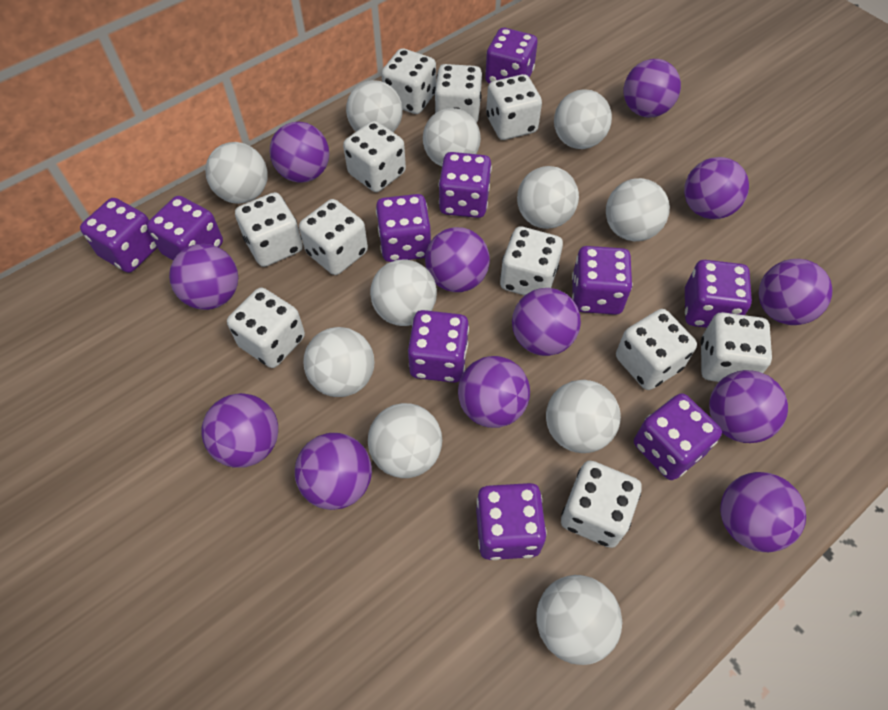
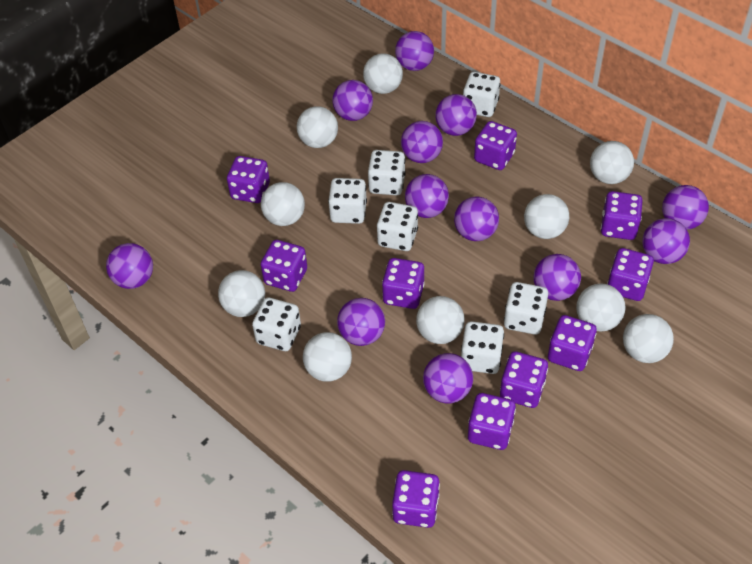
white ball: 11 -> 10
white dice: 11 -> 7

